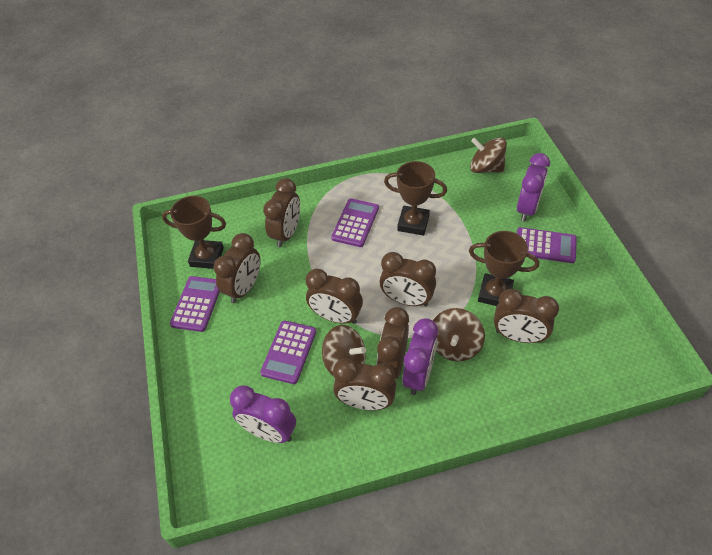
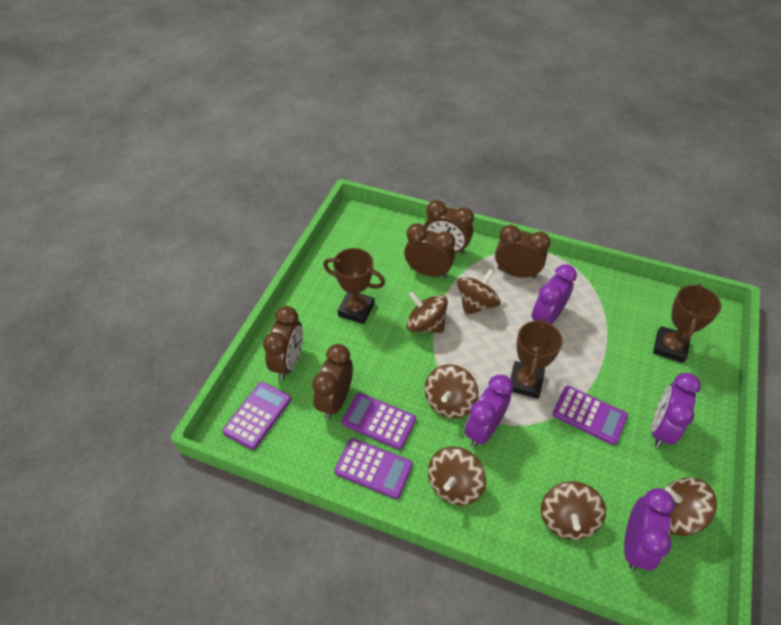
brown clock: 7 -> 5
brown spinning top: 3 -> 6
purple clock: 3 -> 4

